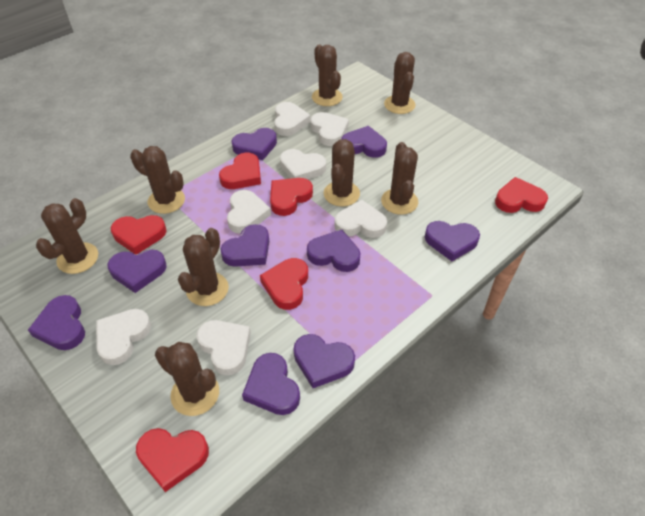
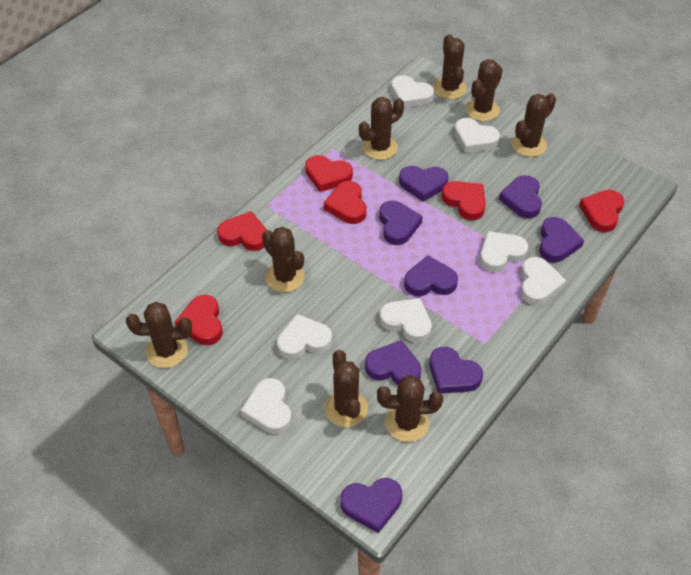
purple heart: 9 -> 8

